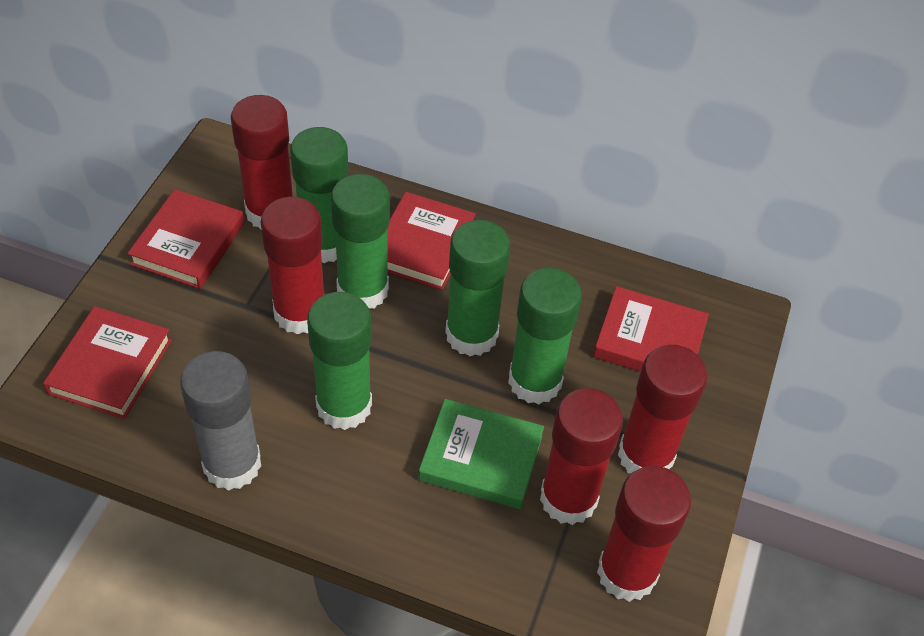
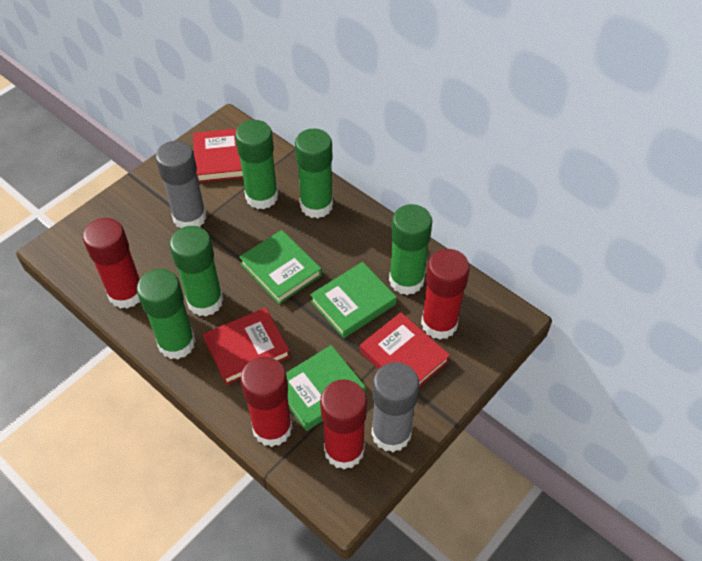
green book: 1 -> 3
grey glue stick: 1 -> 2
red book: 4 -> 3
red glue stick: 5 -> 4

